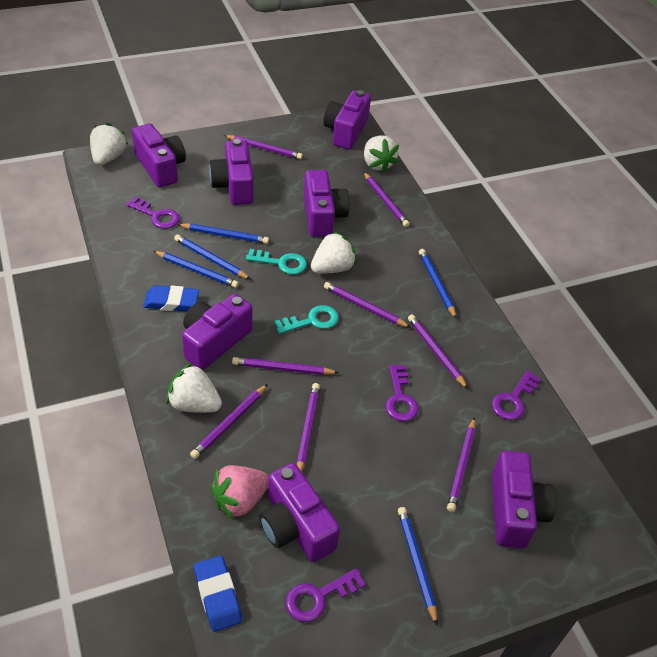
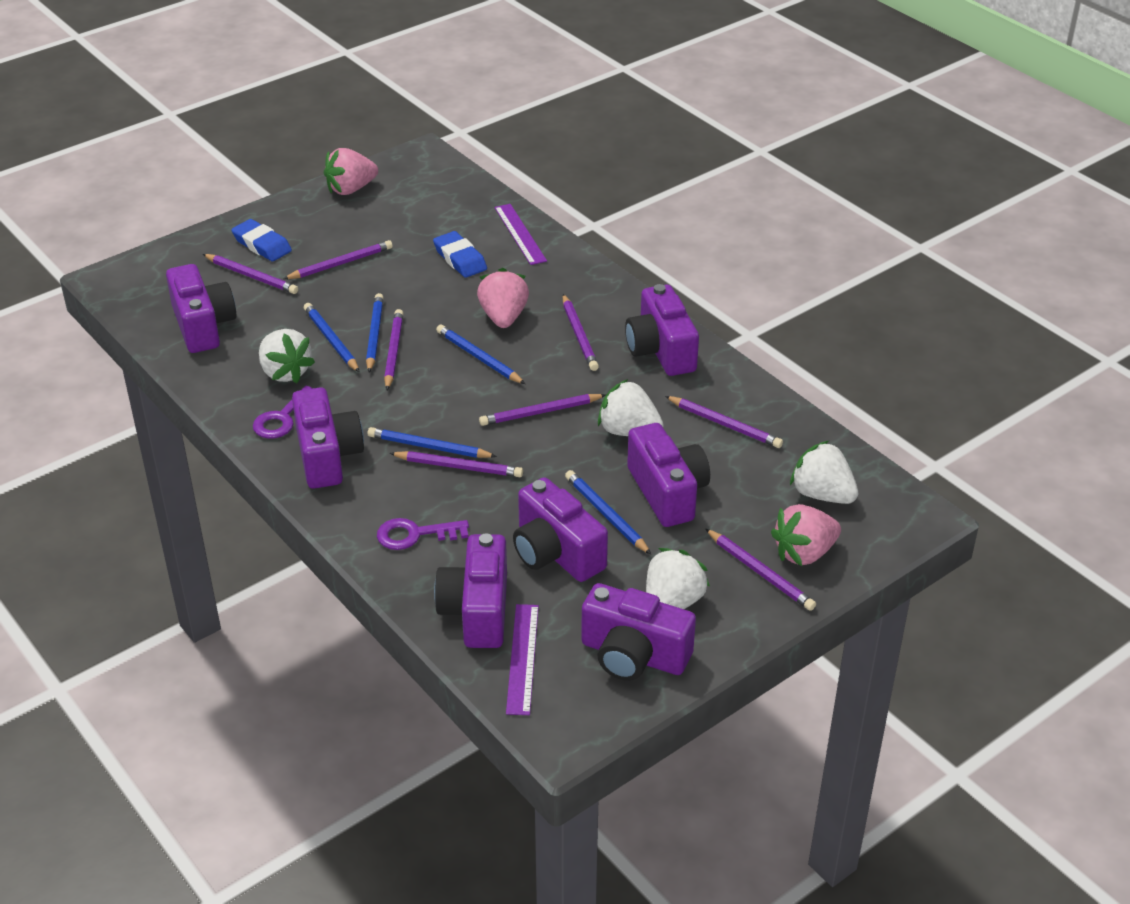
pink strawberry: 1 -> 3
purple key: 4 -> 2
purple ruler: 0 -> 2
turquoise key: 2 -> 0

